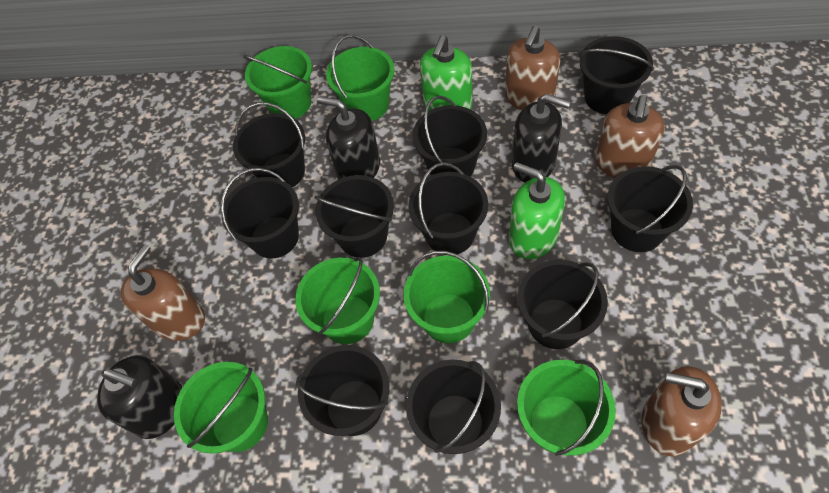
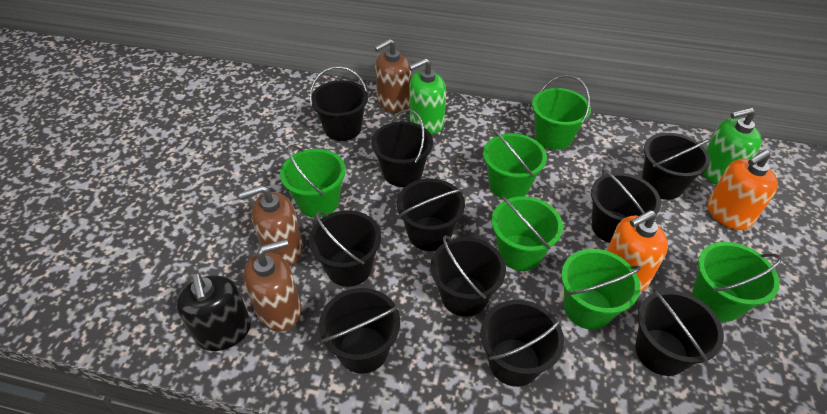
black soap dispenser: 3 -> 1
brown soap dispenser: 4 -> 3
orange soap dispenser: 0 -> 2

